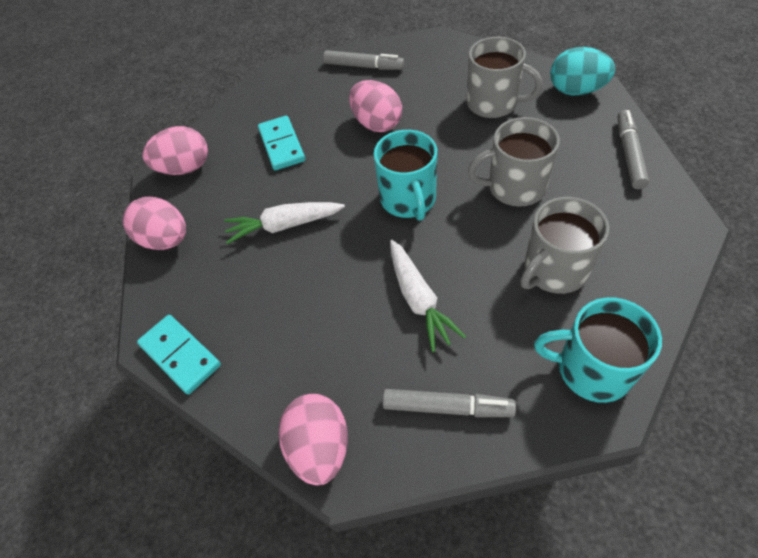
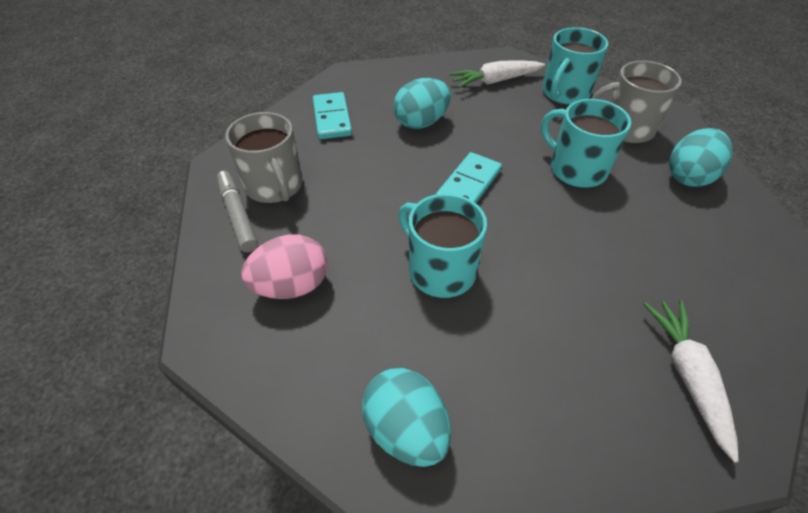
grey marker: 3 -> 1
grey mug: 3 -> 2
pink egg: 4 -> 1
turquoise egg: 1 -> 3
turquoise mug: 2 -> 3

